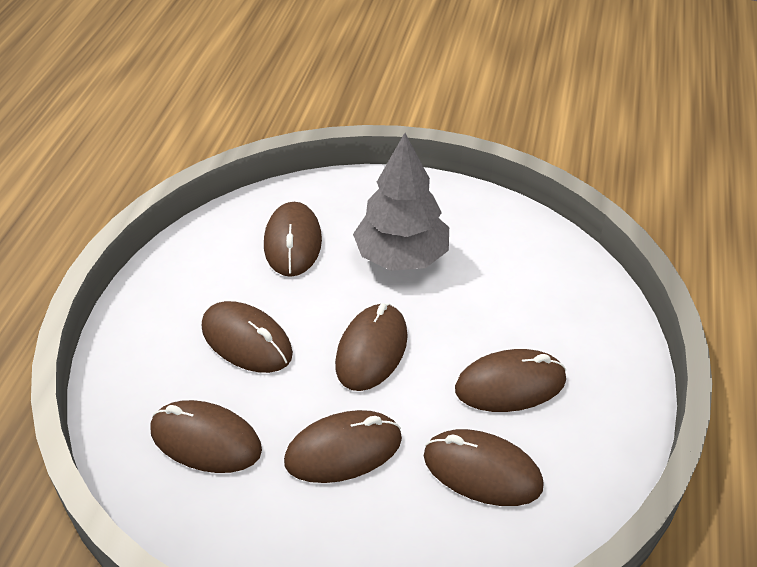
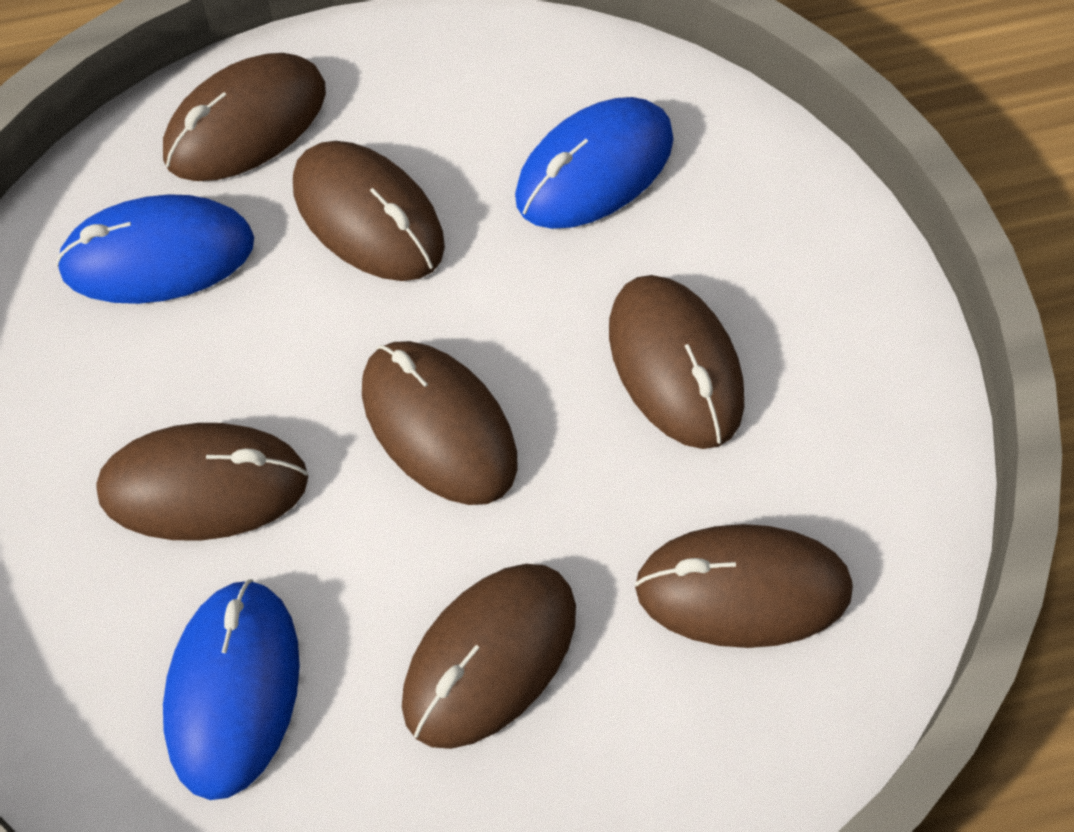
blue mouse: 0 -> 3
grey tree: 1 -> 0

